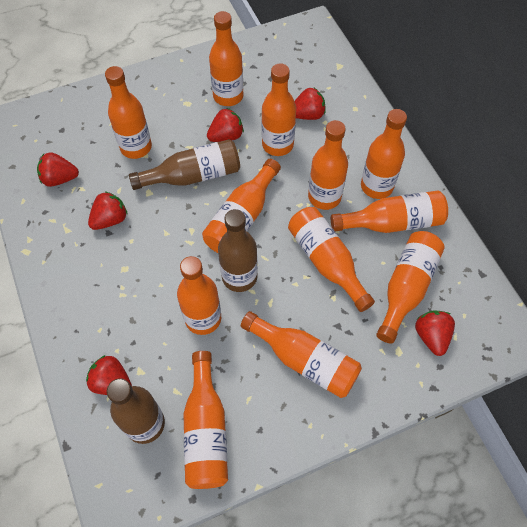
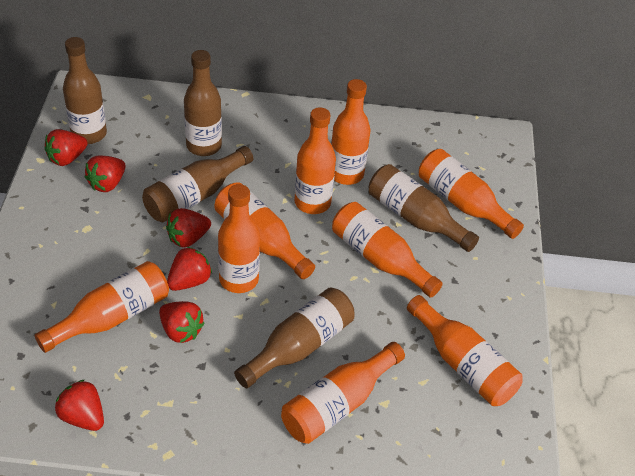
brown bottle: 3 -> 5
orange bottle: 12 -> 9

